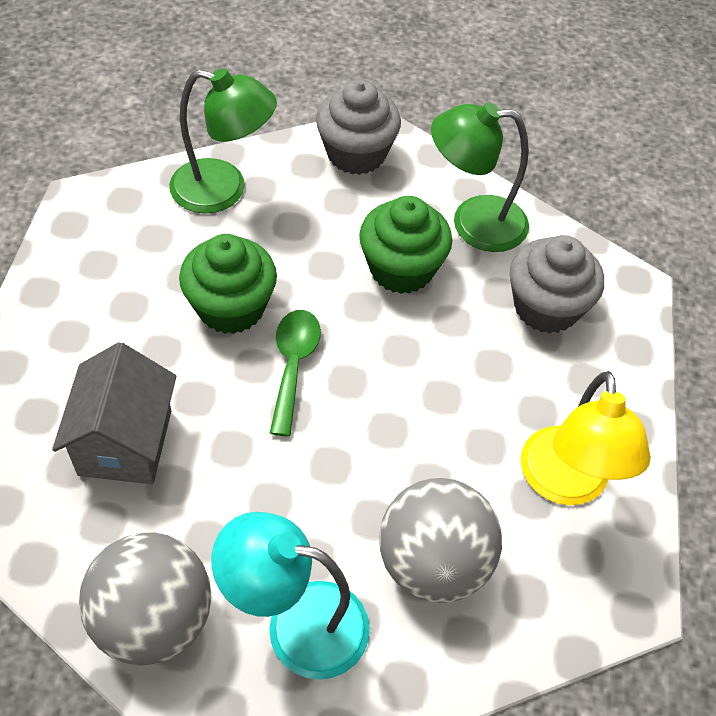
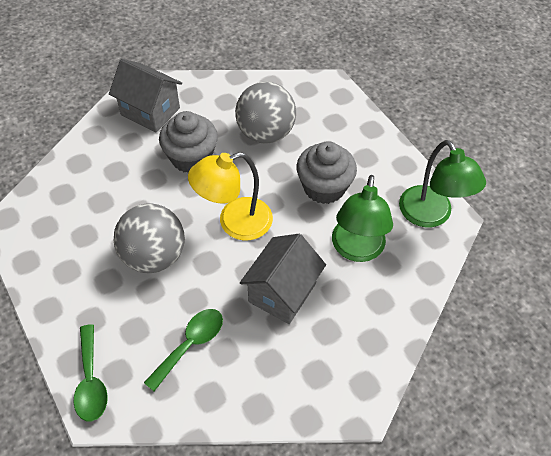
green cupcake: 2 -> 0
green spoon: 1 -> 2
grey house: 1 -> 2
turquoise lamp: 1 -> 0

